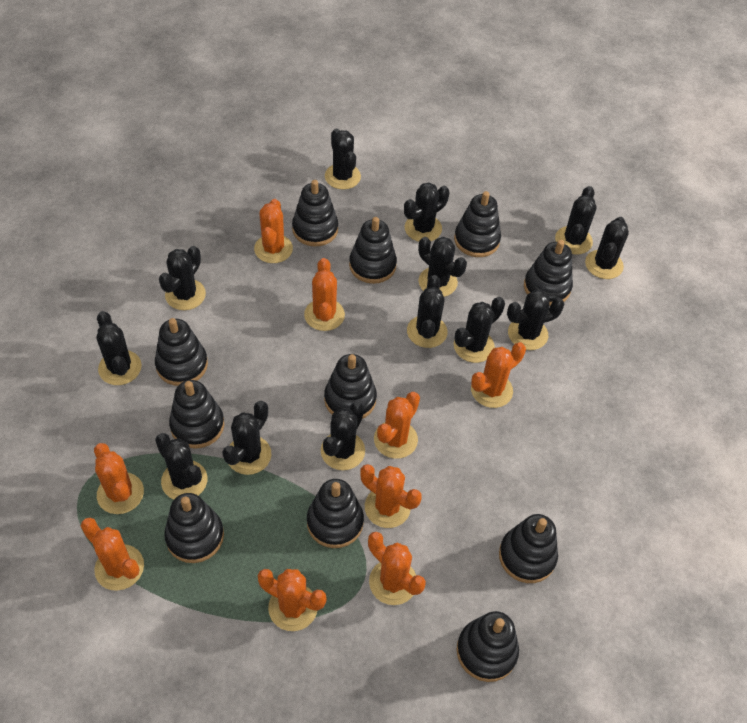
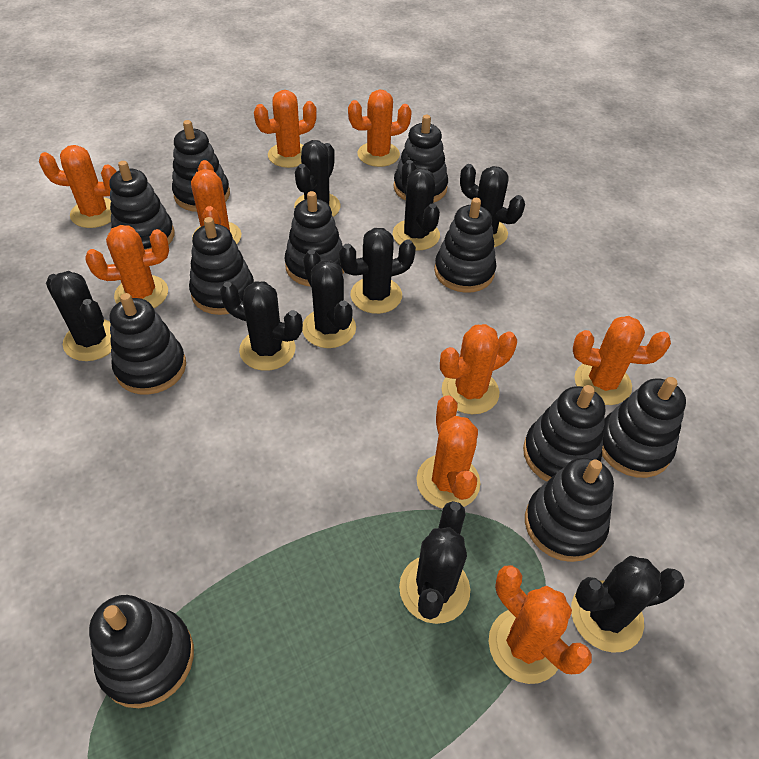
black cactus: 13 -> 9

